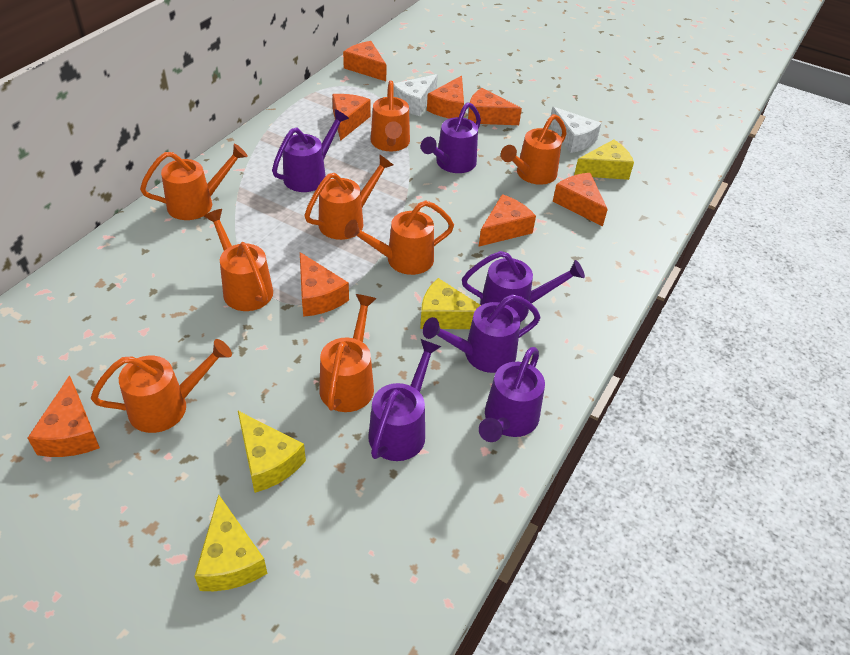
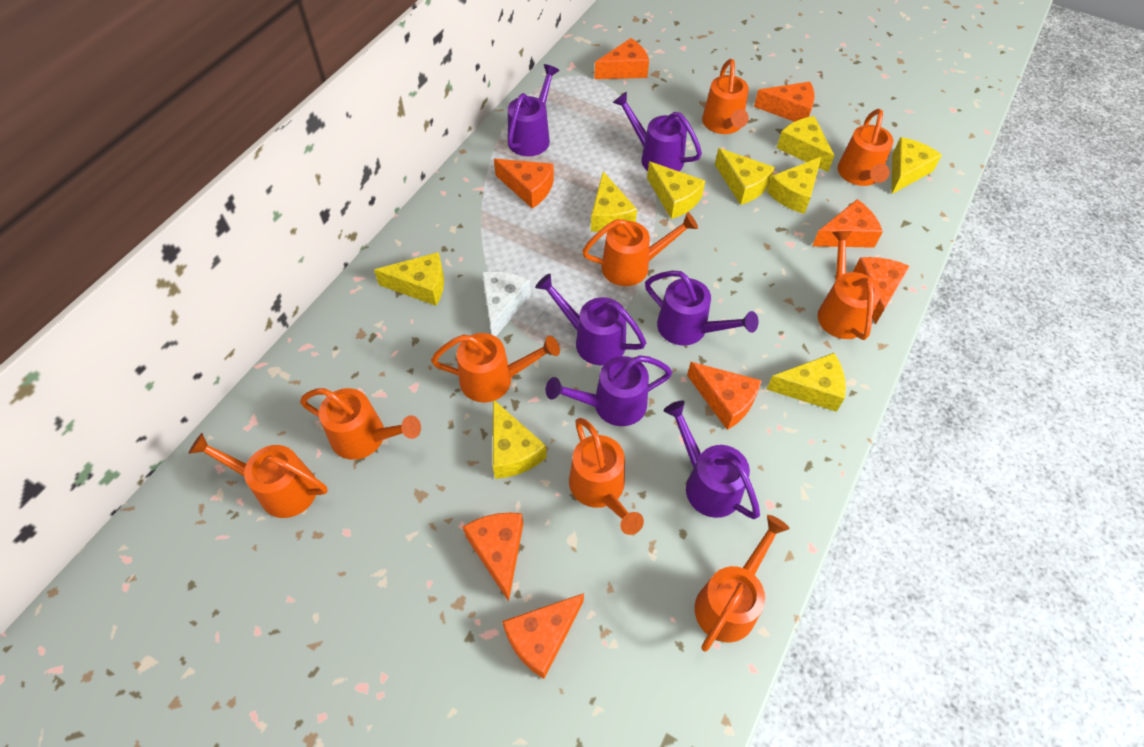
orange watering can: 8 -> 9
white cheese: 2 -> 1
yellow cheese: 4 -> 9

